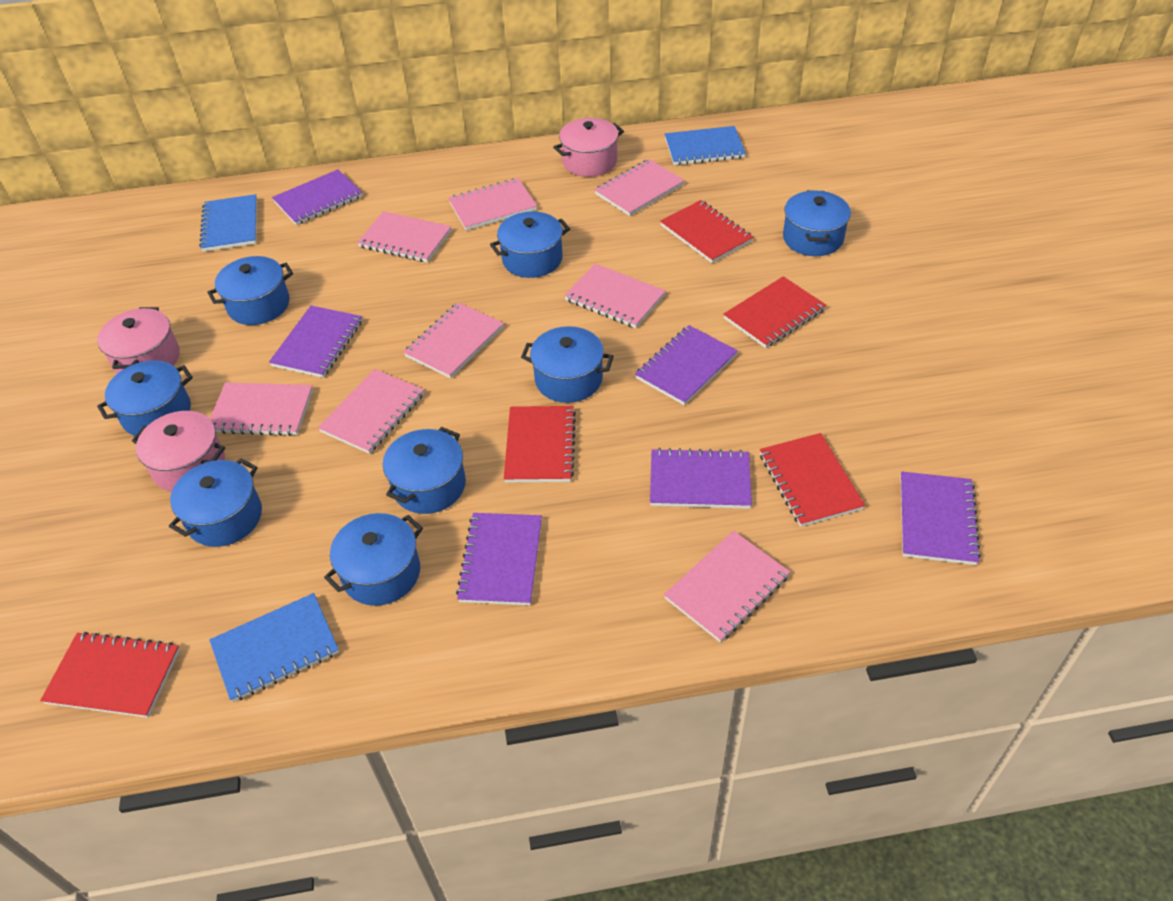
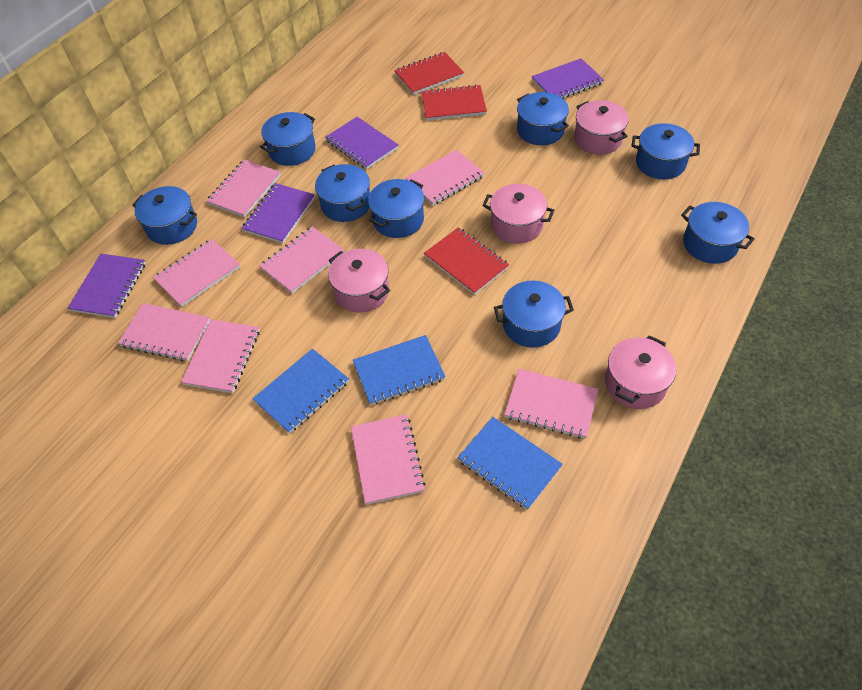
pink pot: 3 -> 4
purple notebook: 6 -> 4
red notebook: 5 -> 3

